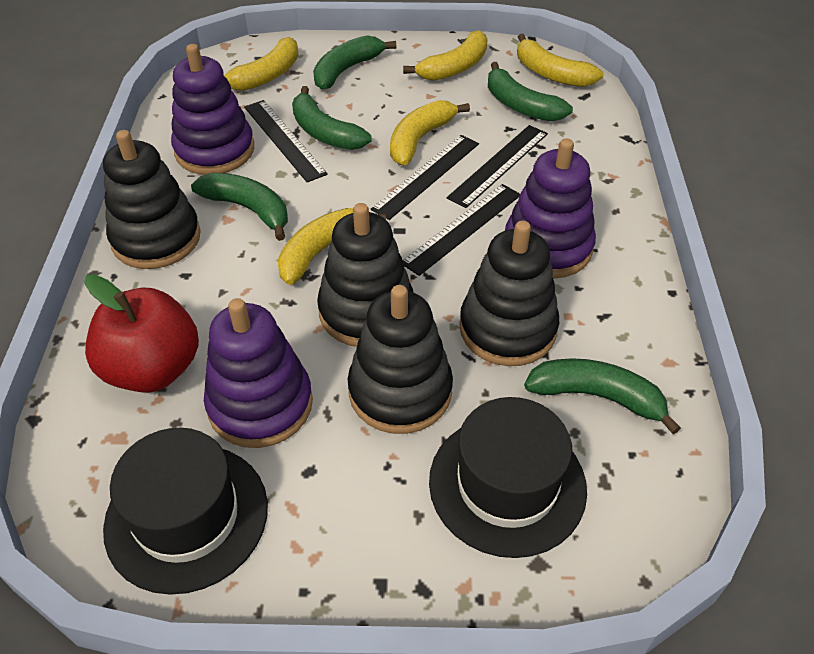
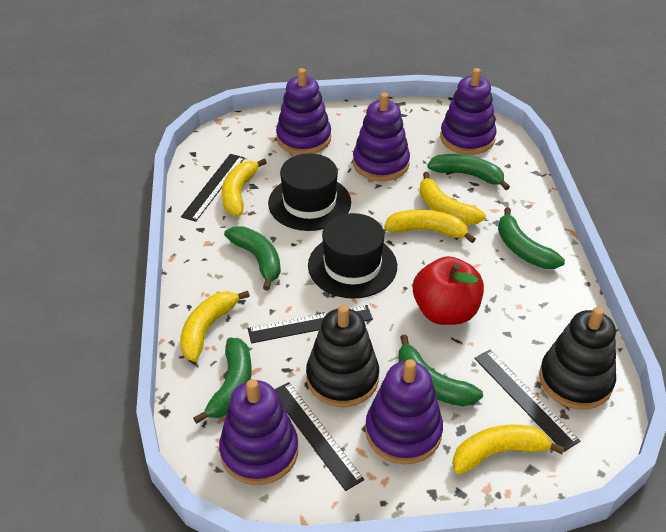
black stacking toy: 4 -> 2
purple stacking toy: 3 -> 5

